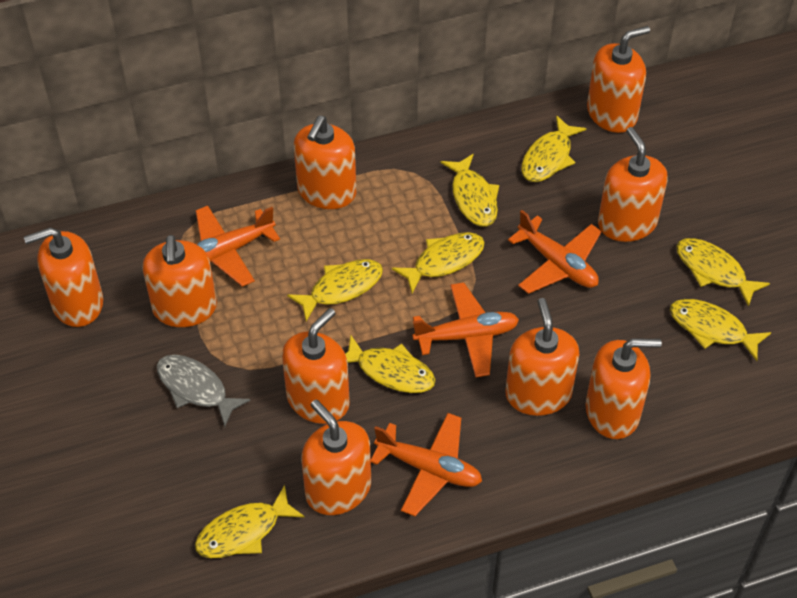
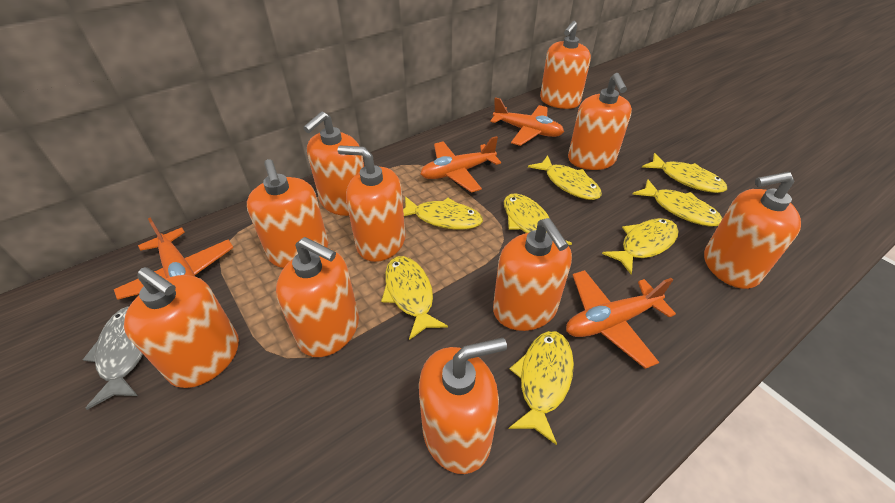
orange soap dispenser: 9 -> 10

